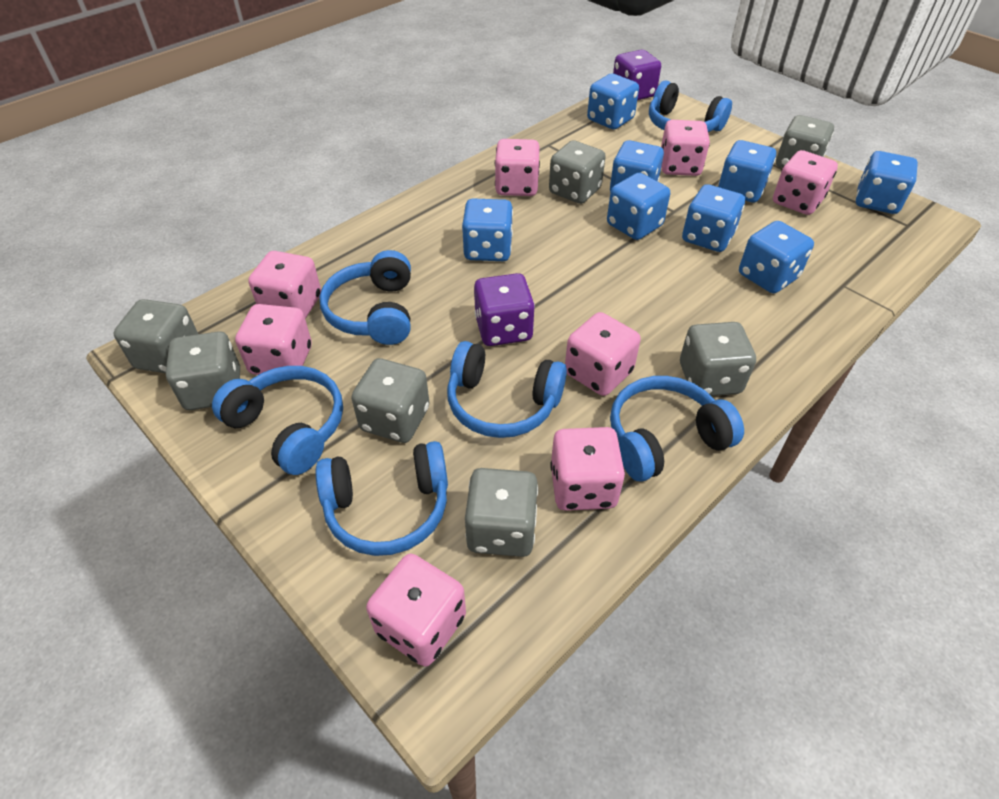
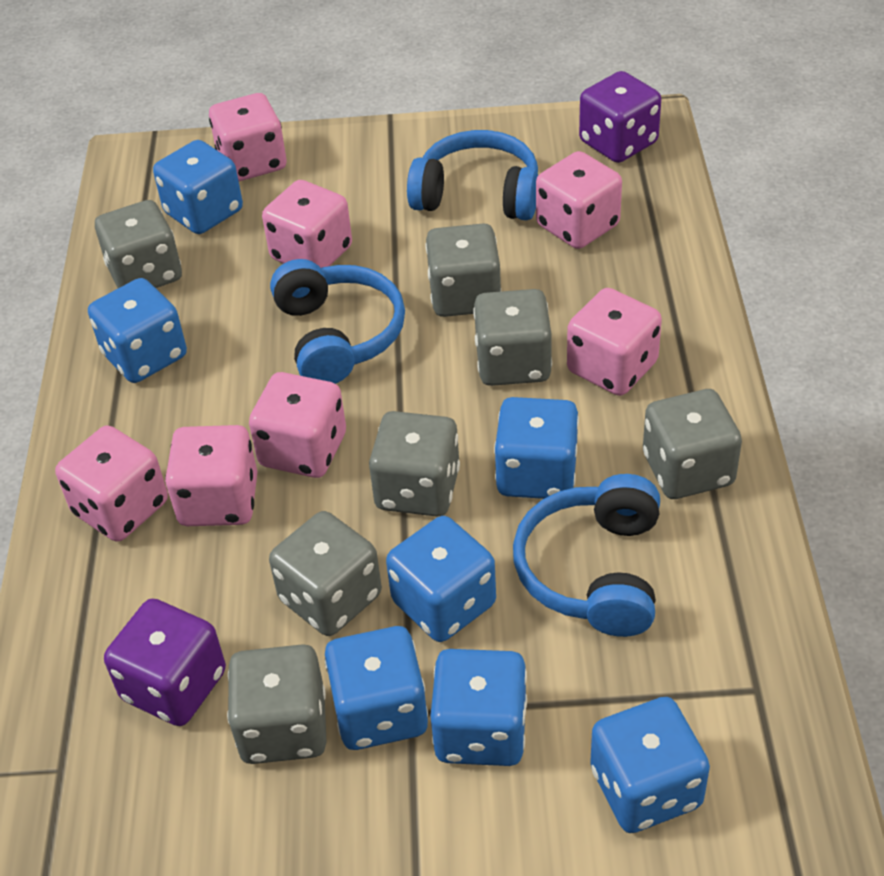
blue dice: 8 -> 7
blue headphones: 6 -> 3
pink dice: 8 -> 7

